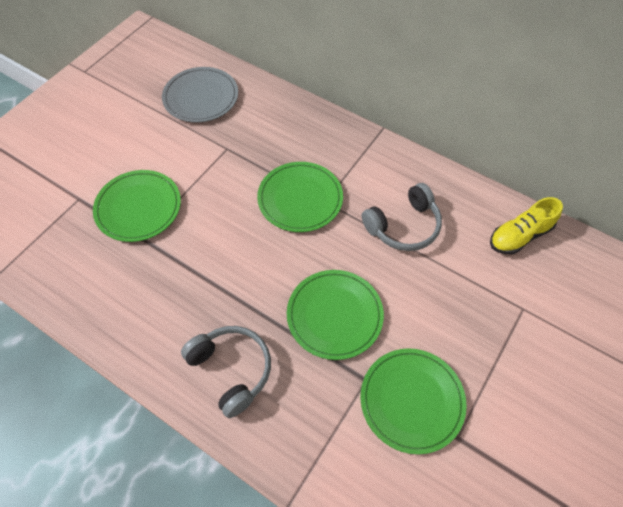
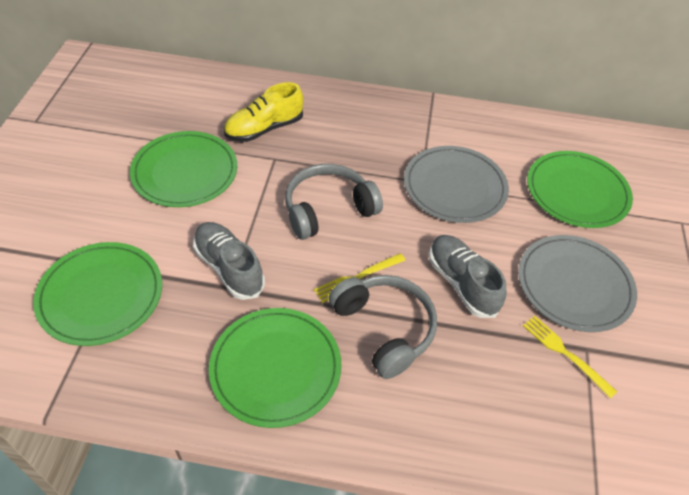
grey plate: 1 -> 2
grey shoe: 0 -> 2
yellow fork: 0 -> 2

